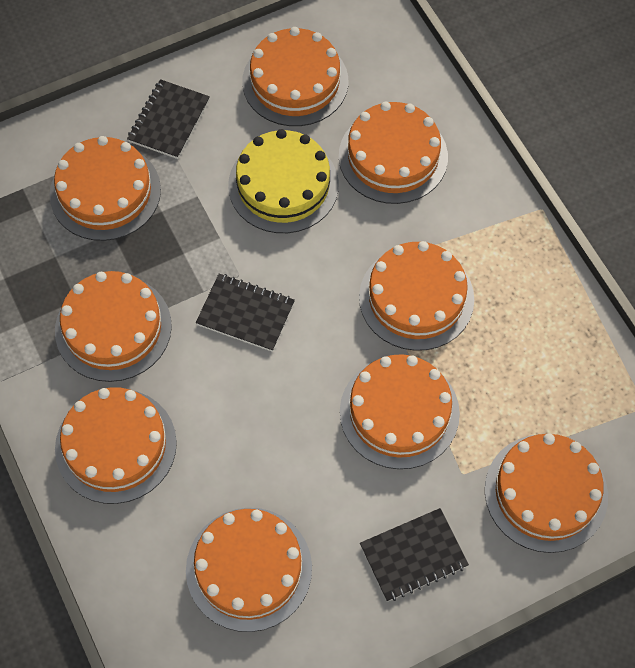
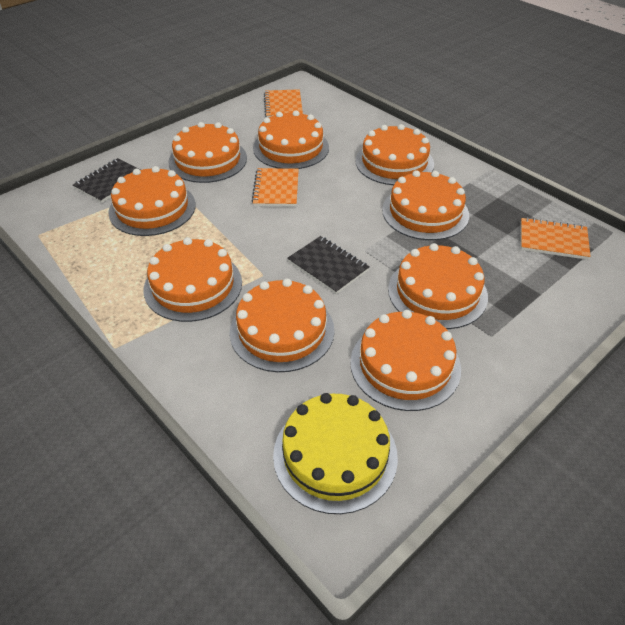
black notebook: 3 -> 2
orange notebook: 0 -> 3

